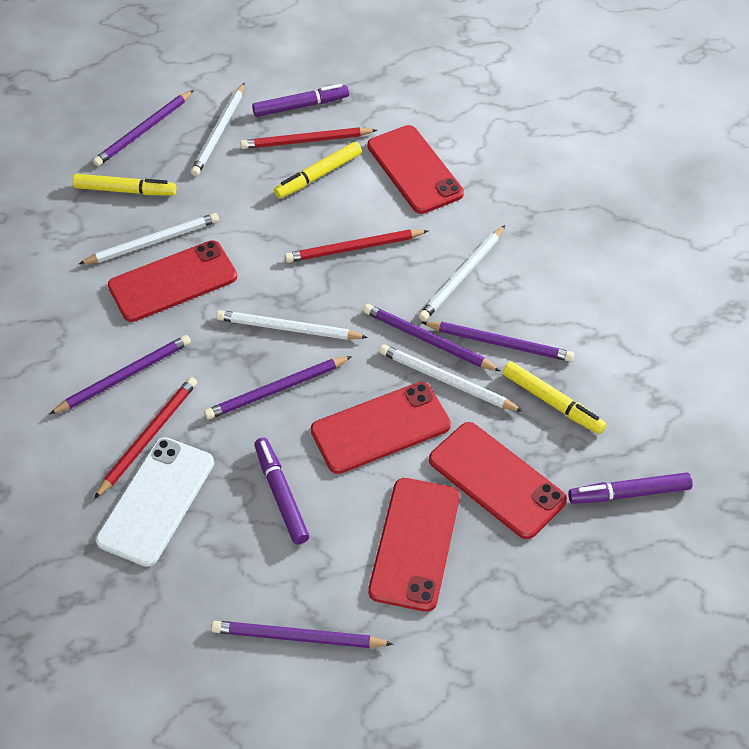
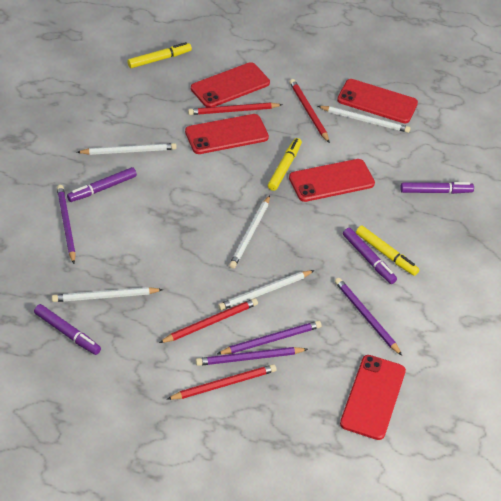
purple marker: 3 -> 4
purple pencil: 6 -> 4
red pencil: 3 -> 4
white phone: 1 -> 0

